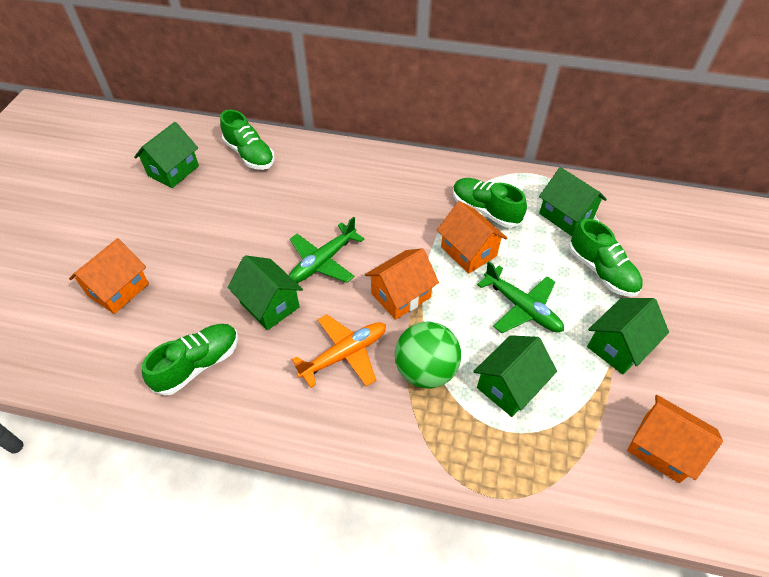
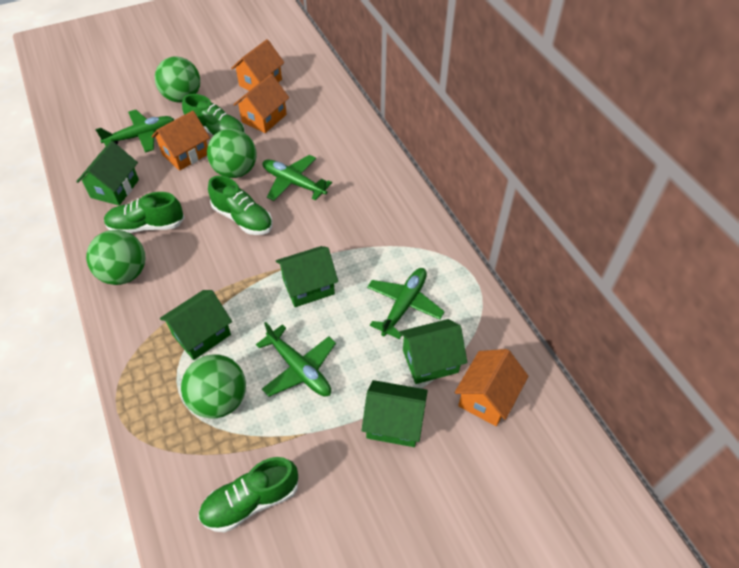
green ball: 1 -> 4
green plane: 2 -> 4
orange plane: 1 -> 0

